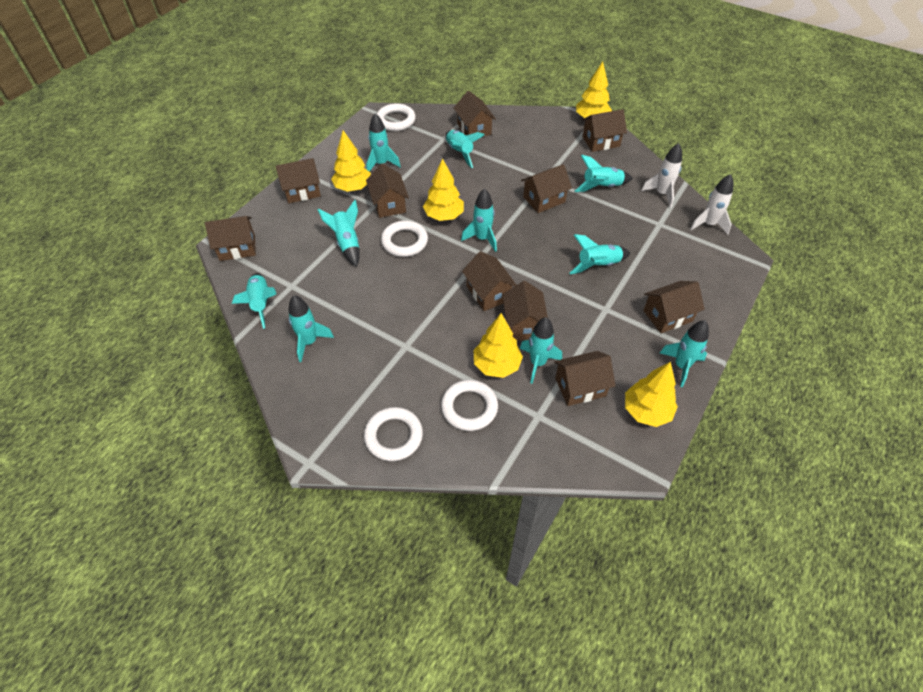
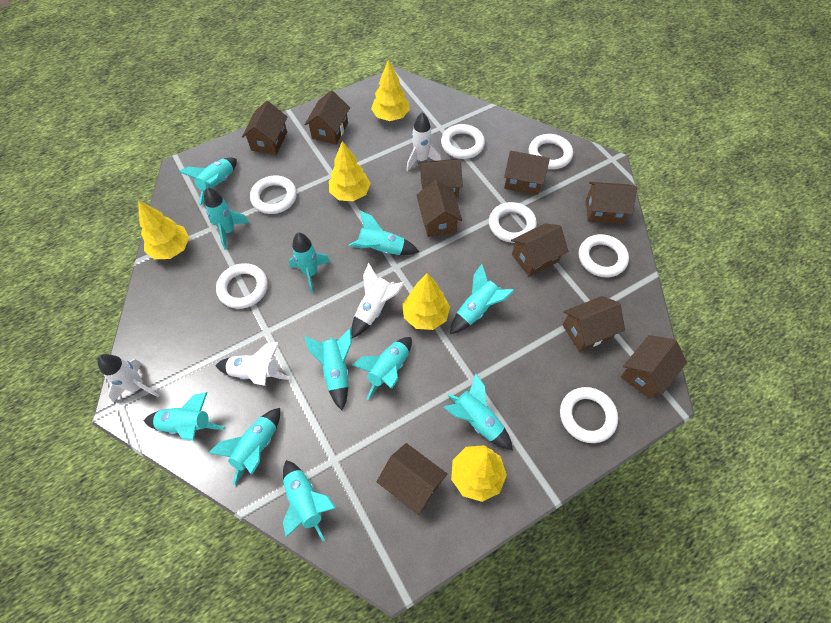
turquoise rocket: 10 -> 11
white ring: 4 -> 7
white rocket: 2 -> 4

